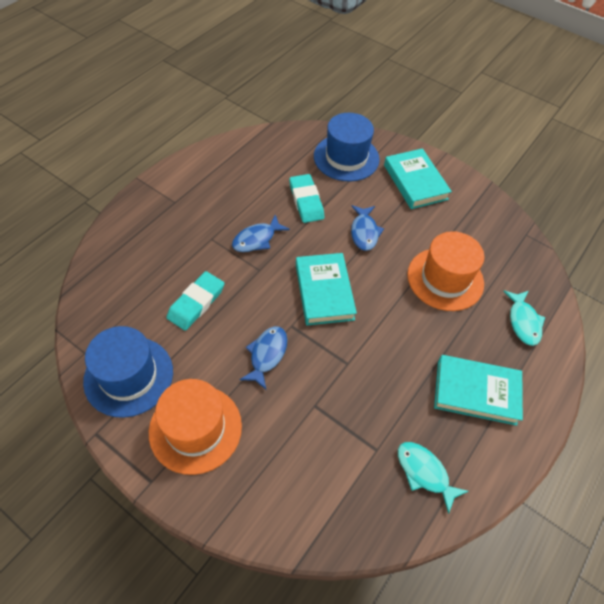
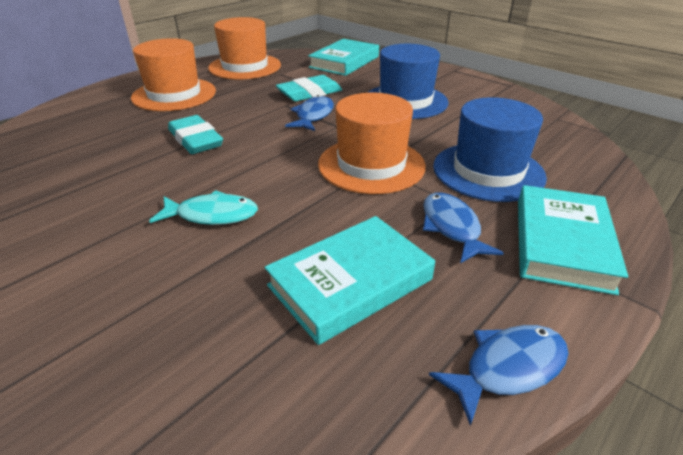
orange hat: 2 -> 3
turquoise fish: 2 -> 1

